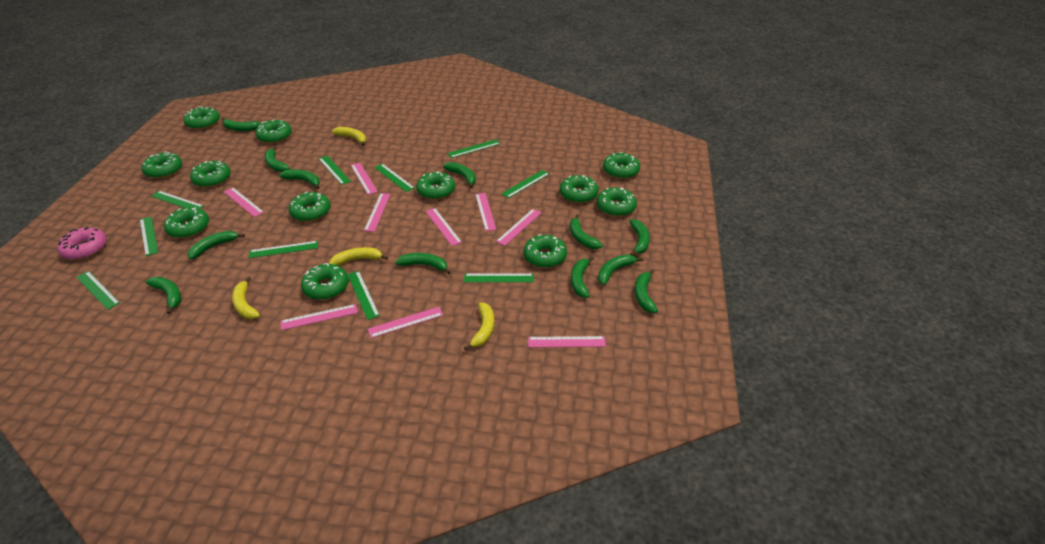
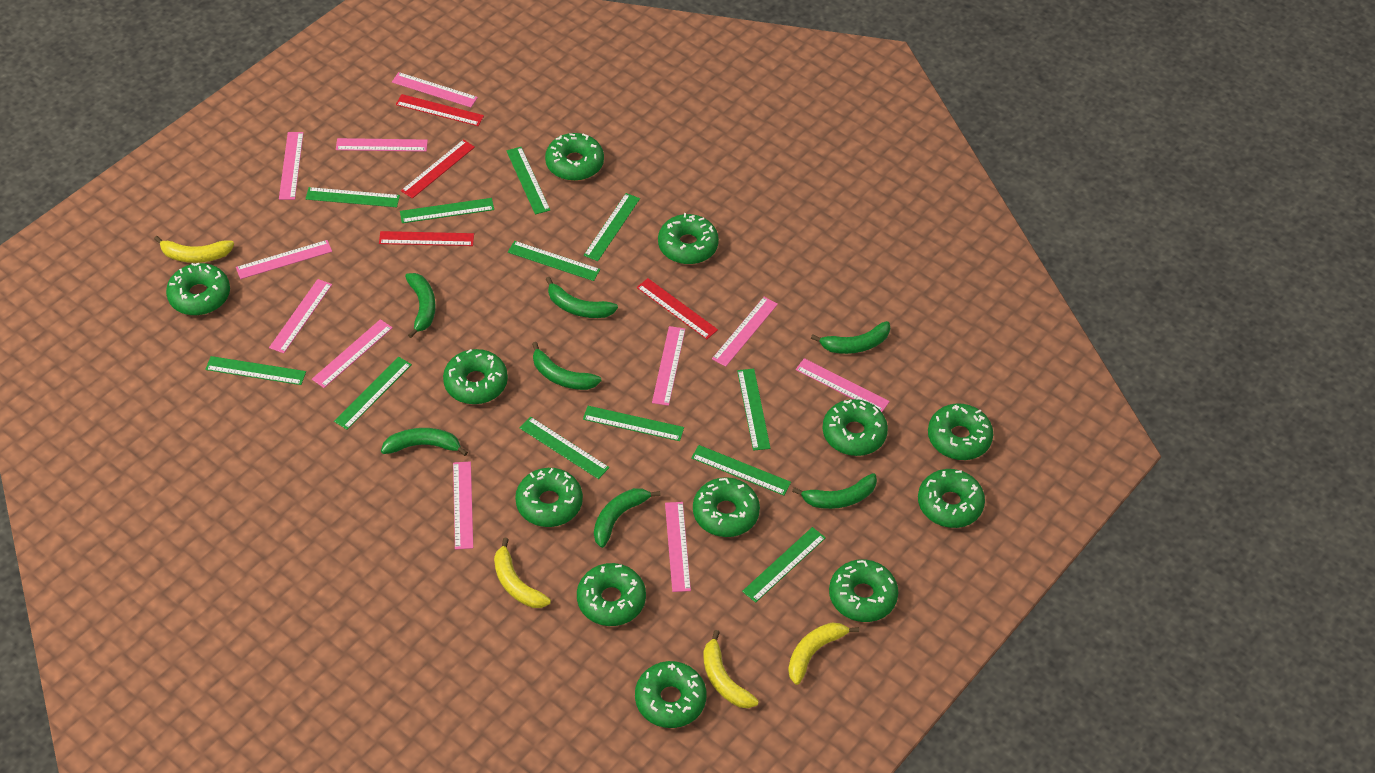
green banana: 12 -> 7
green ruler: 10 -> 12
pink donut: 1 -> 0
pink ruler: 9 -> 11
red ruler: 0 -> 4

